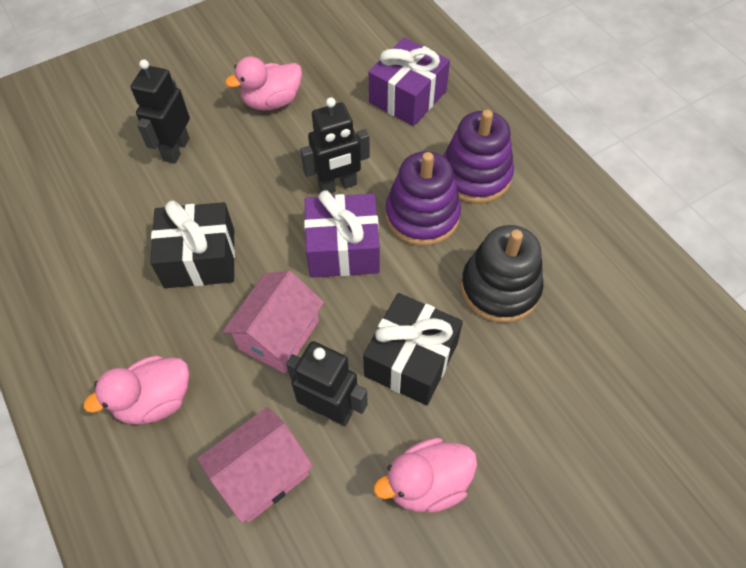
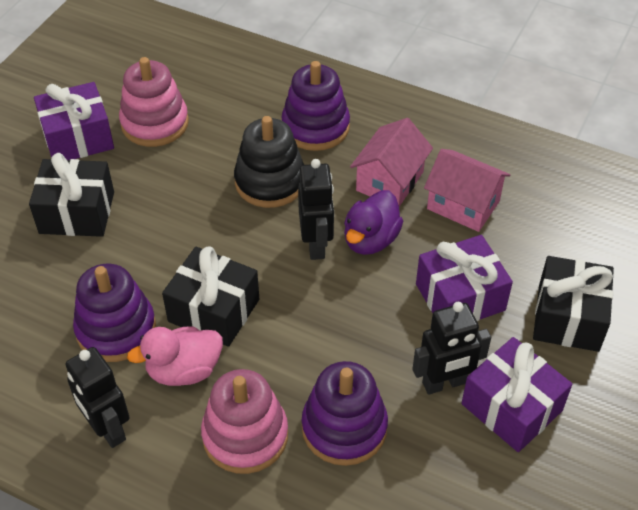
black gift: 2 -> 3
pink duck: 3 -> 1
pink stacking toy: 0 -> 2
purple duck: 0 -> 1
purple gift: 2 -> 3
purple stacking toy: 2 -> 3

